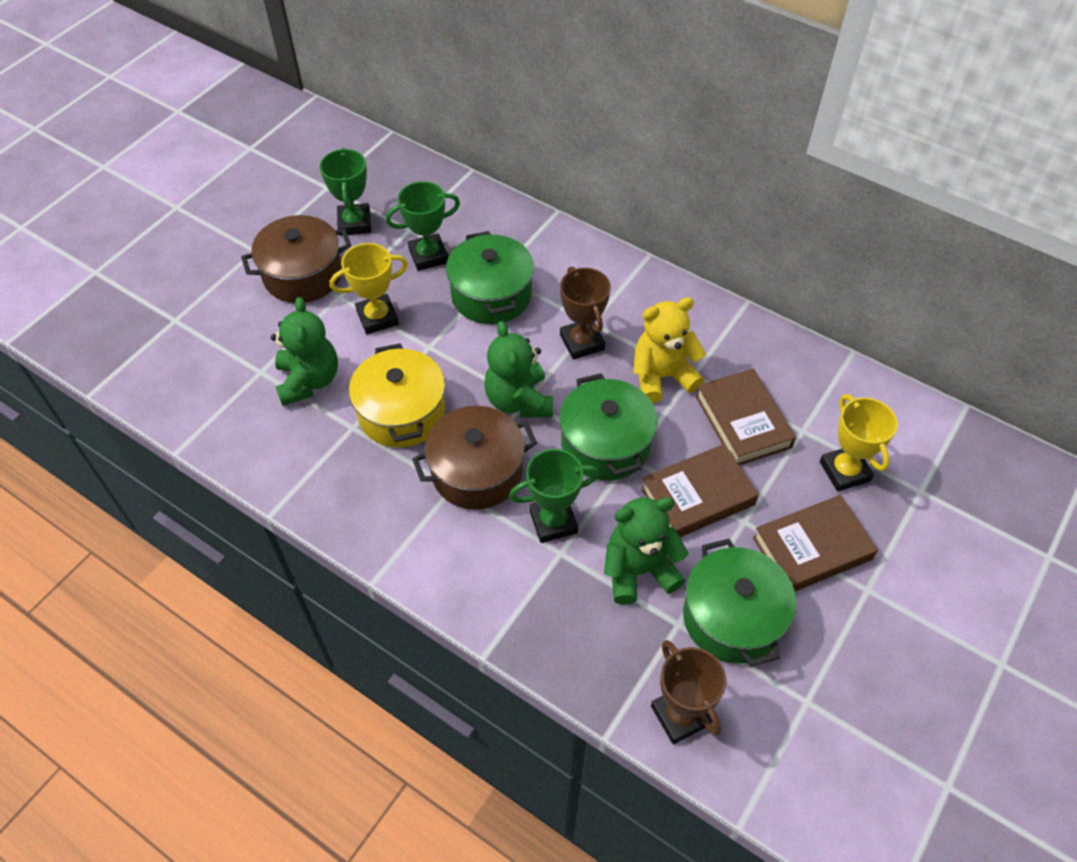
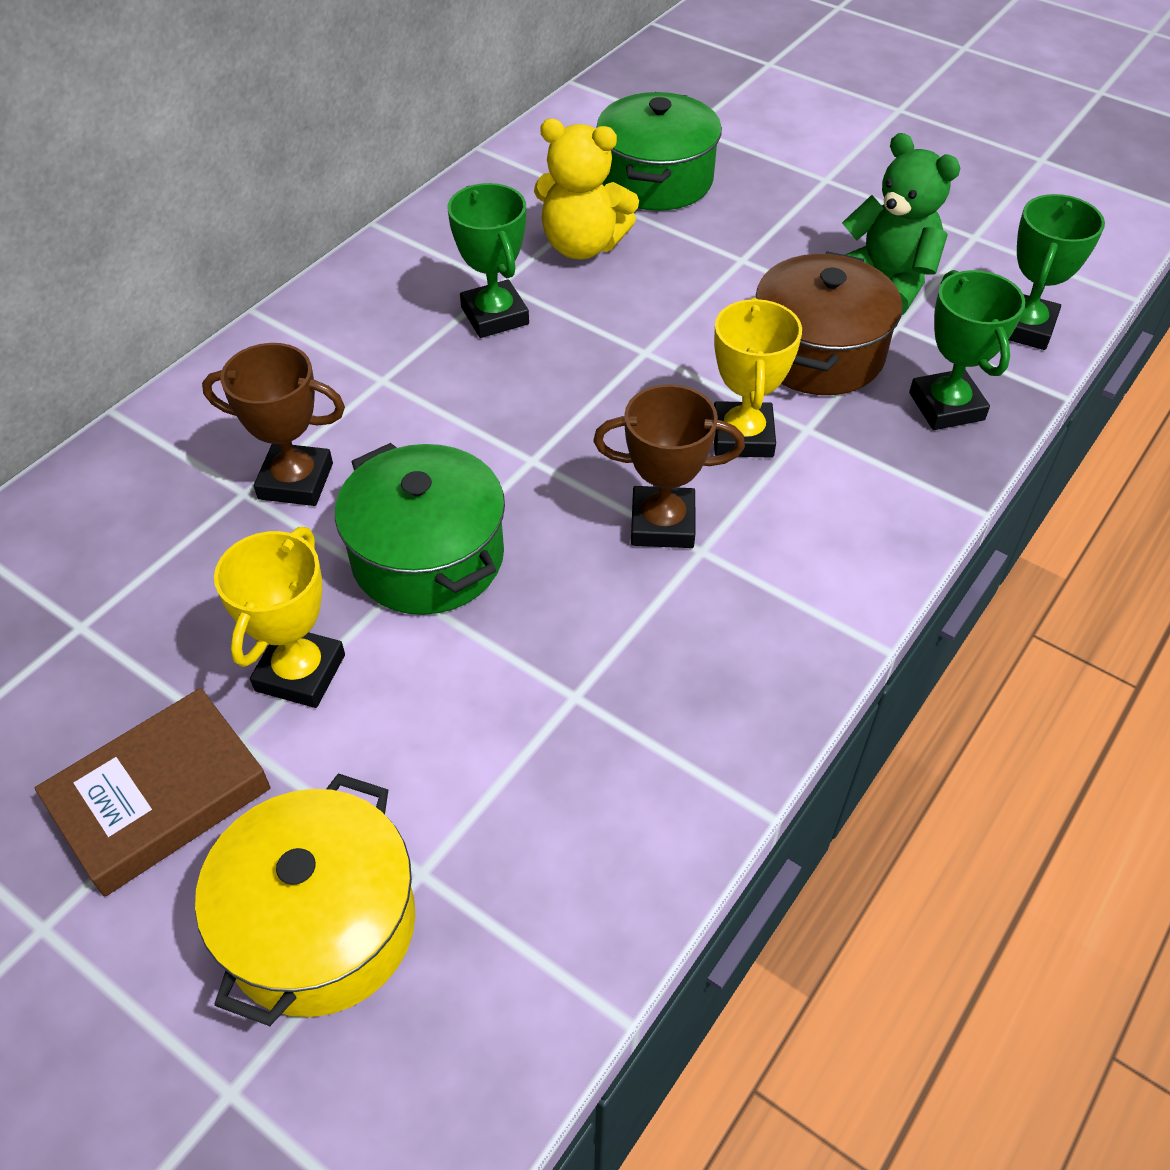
brown book: 3 -> 1
brown pot: 2 -> 1
green pot: 3 -> 2
green teddy bear: 3 -> 1

